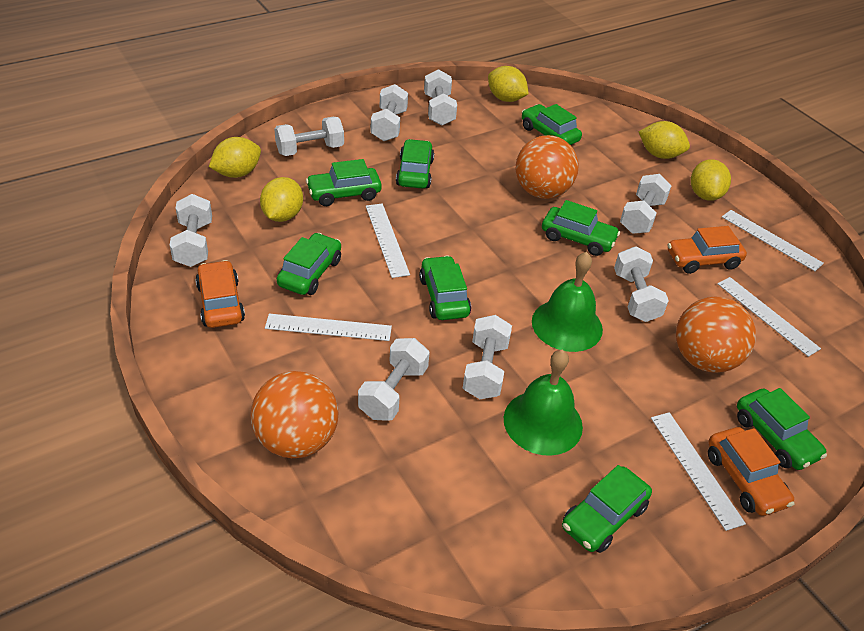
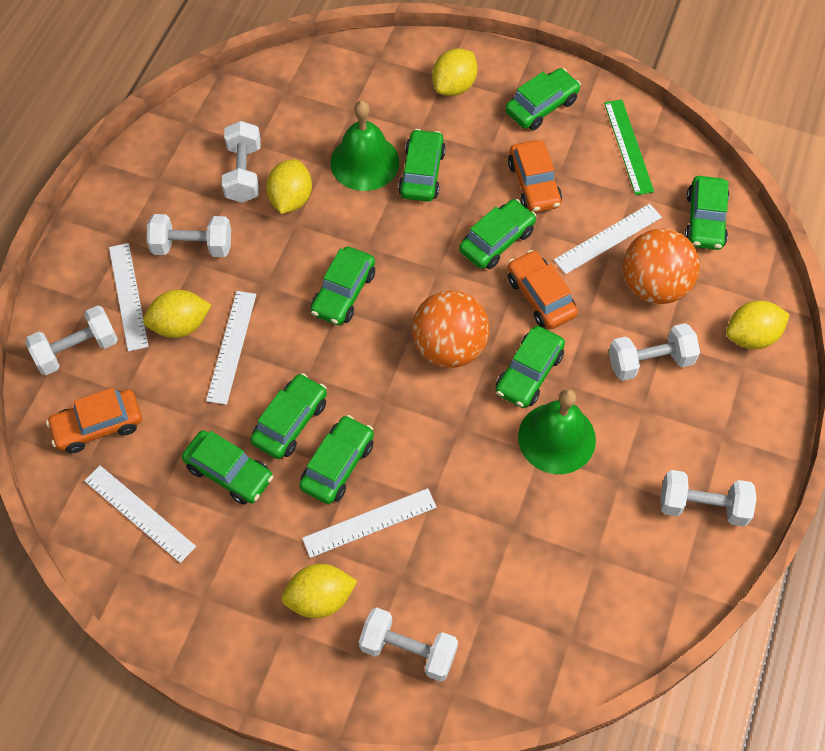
green car: 8 -> 9
green ruler: 0 -> 1
orange ball: 3 -> 2
white dumbbell: 8 -> 6

